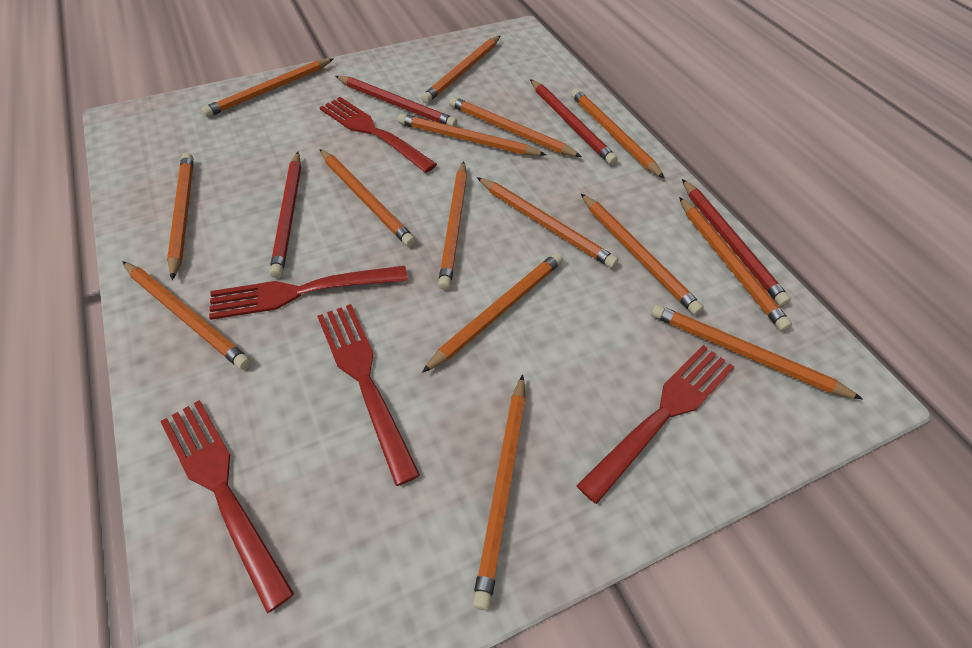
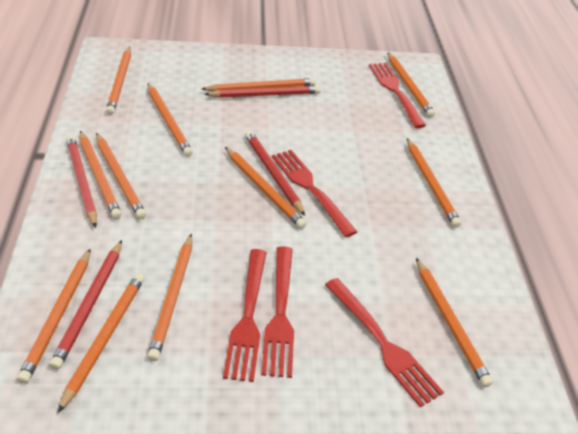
orange pencil: 15 -> 12

